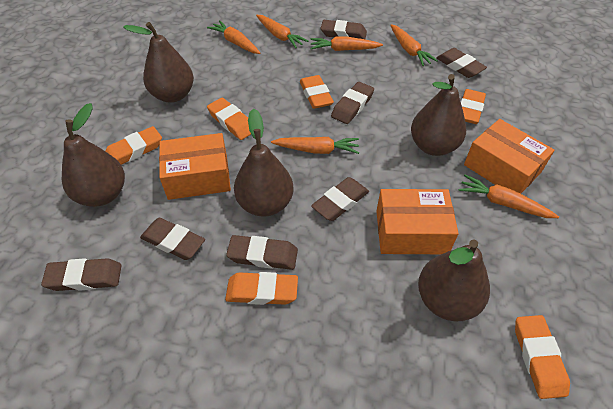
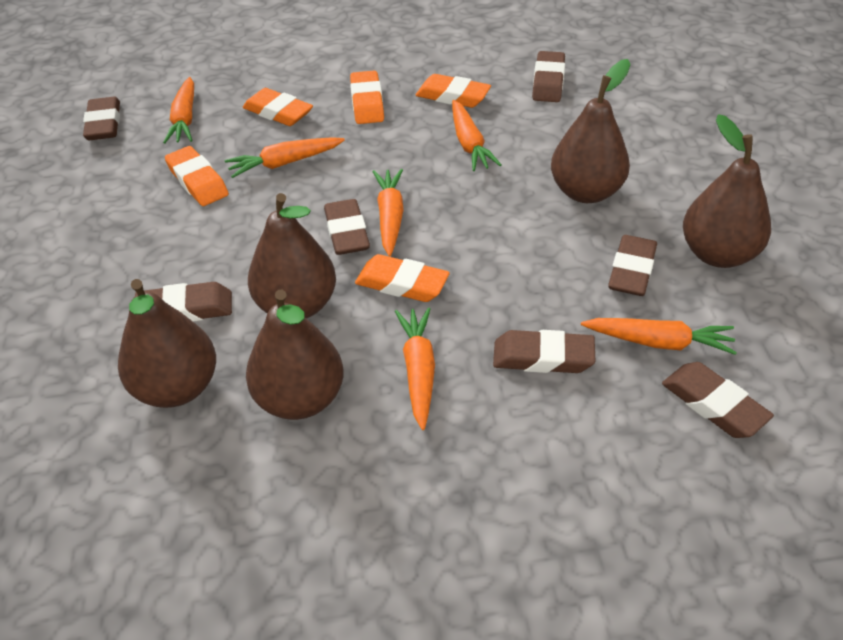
orange box: 3 -> 0
orange eraser: 6 -> 5

